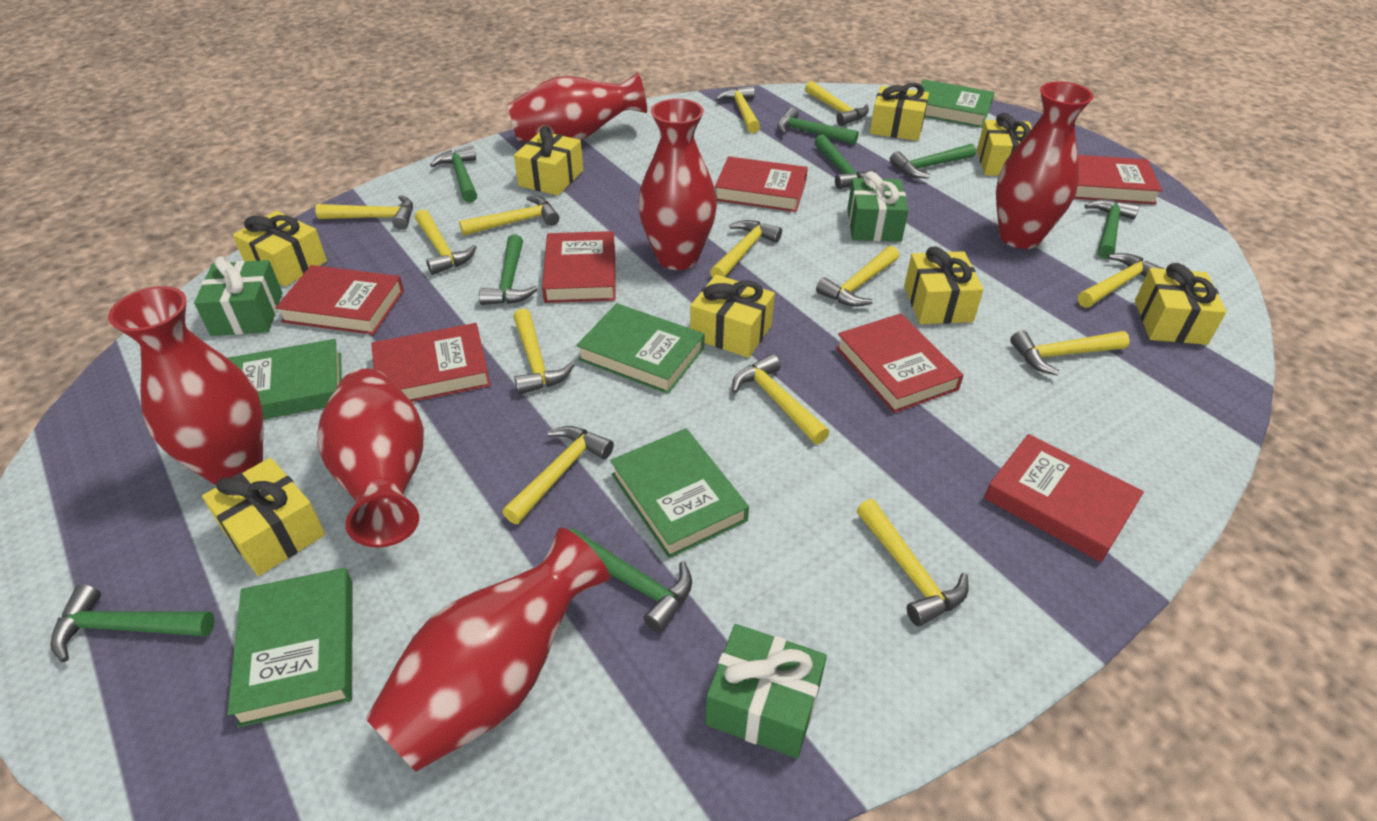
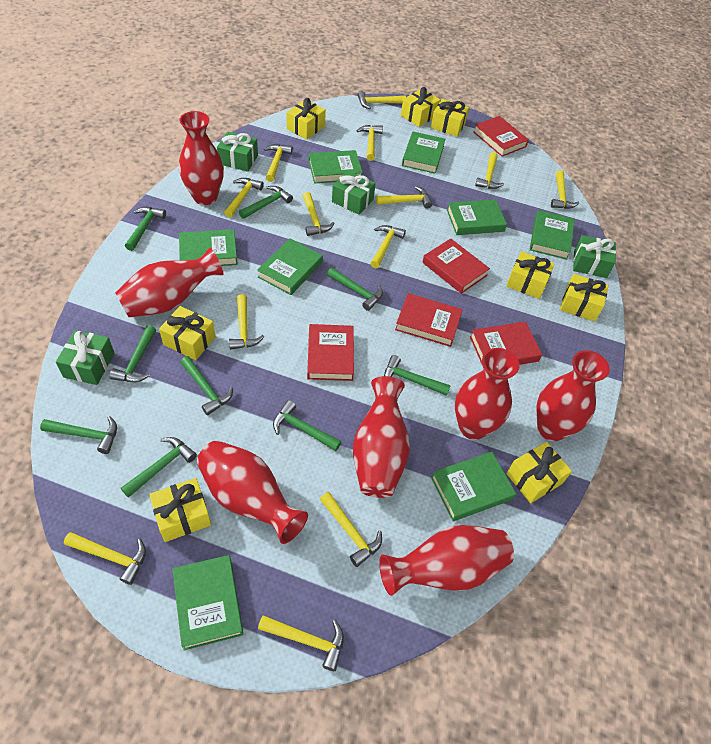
green book: 5 -> 8
green gift: 3 -> 4
green hammer: 8 -> 9
red book: 7 -> 5
red vase: 6 -> 7

